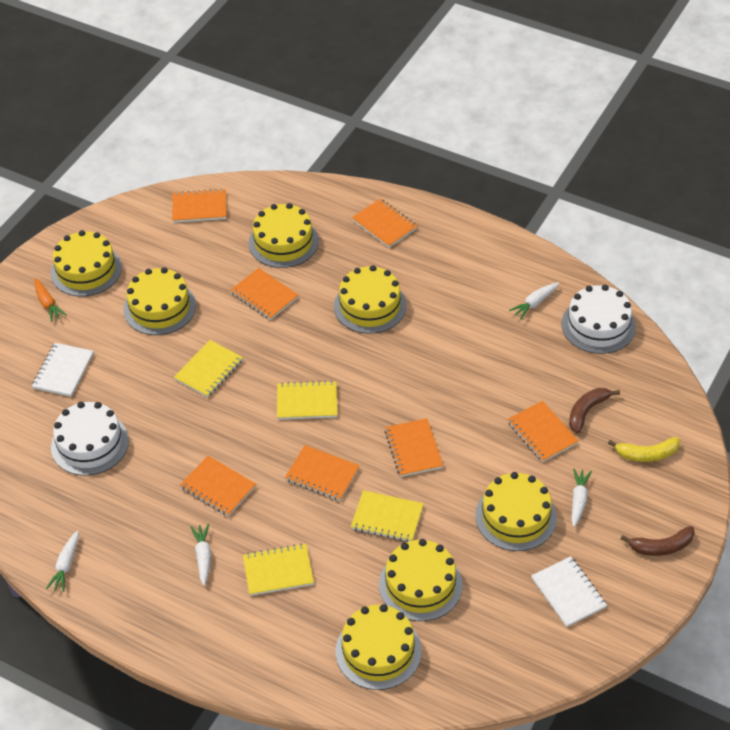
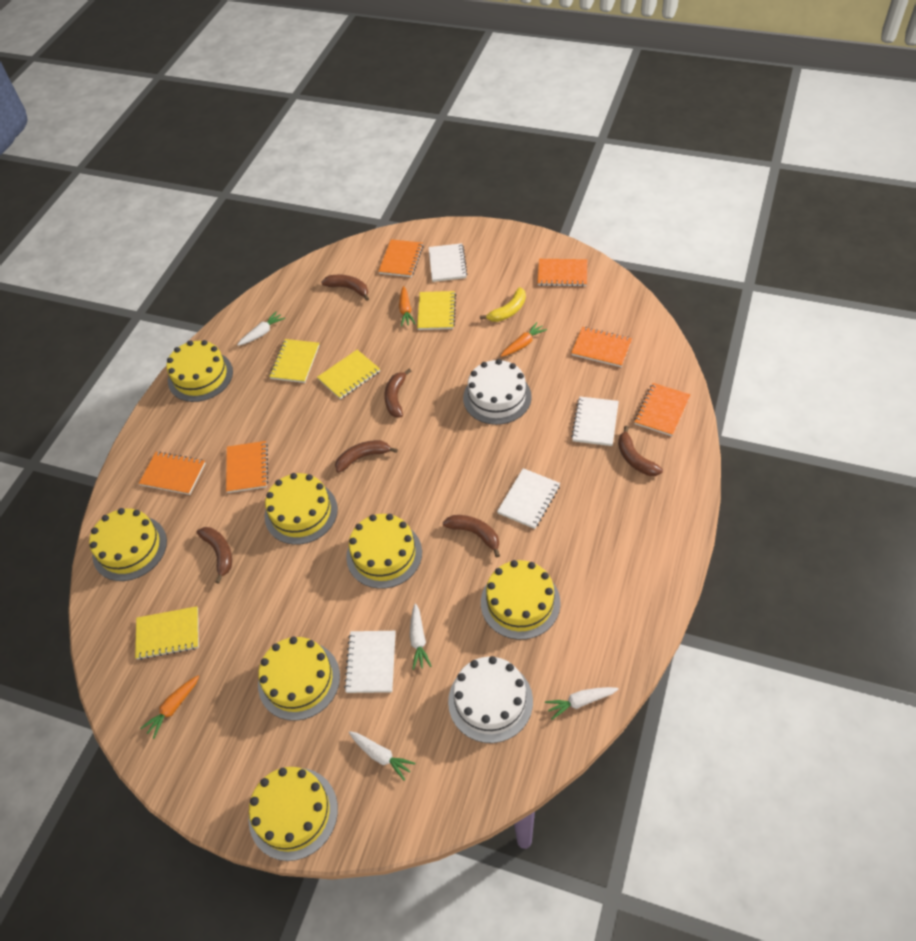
brown banana: 2 -> 6
orange carrot: 1 -> 3
orange notebook: 7 -> 6
white notebook: 2 -> 4

